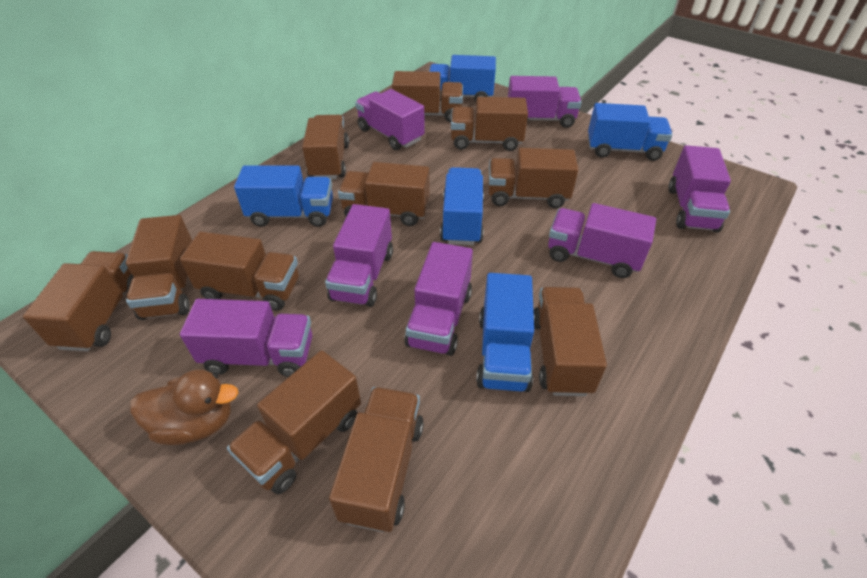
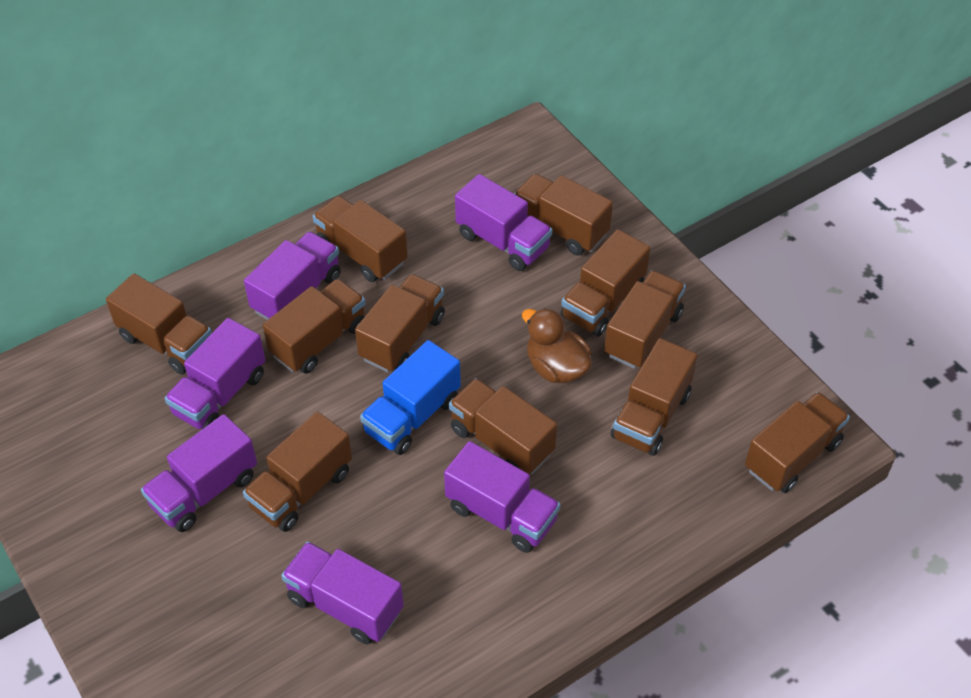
blue truck: 5 -> 1
purple truck: 7 -> 6

